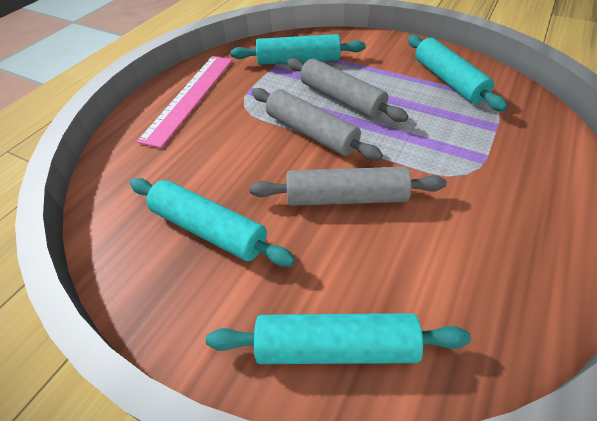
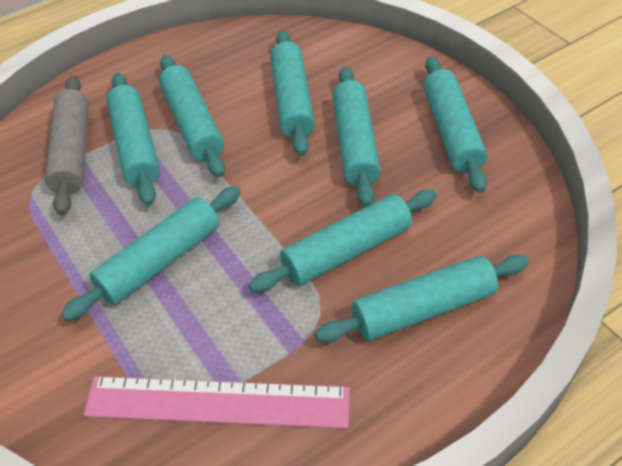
grey rolling pin: 3 -> 1
turquoise rolling pin: 4 -> 8

